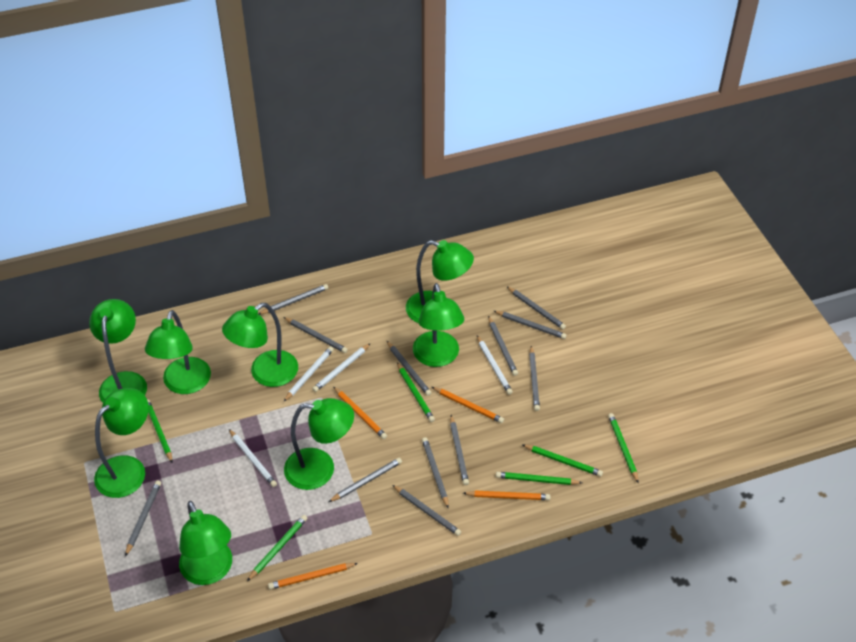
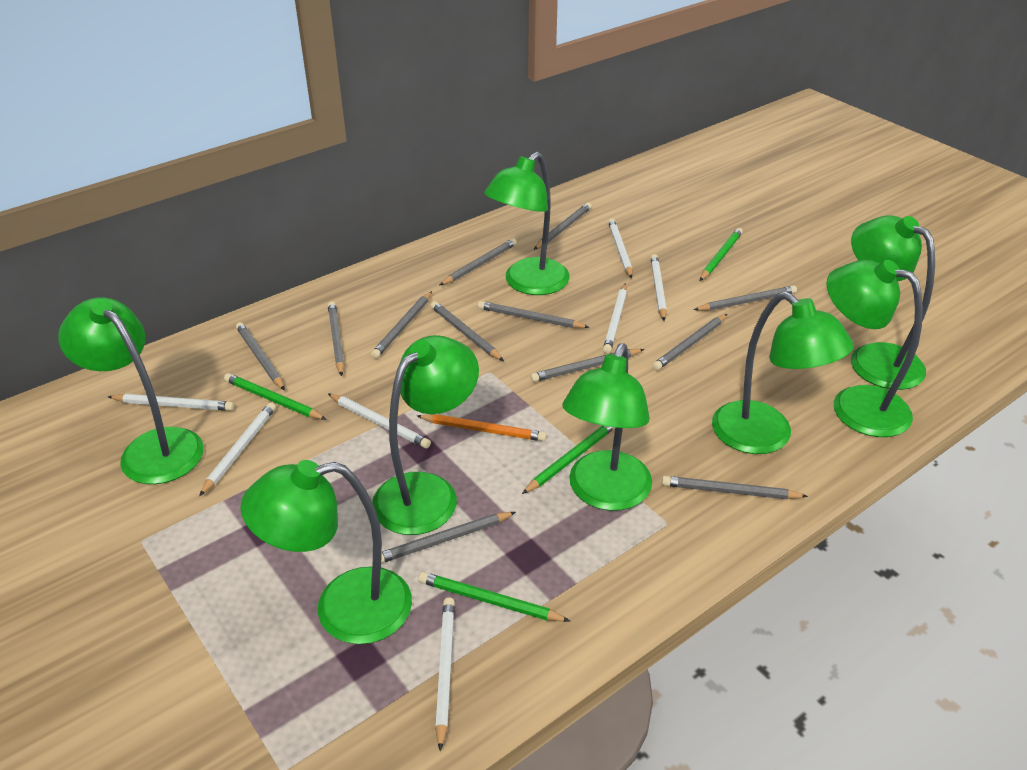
green pencil: 6 -> 4
orange pencil: 4 -> 1
white pencil: 4 -> 7

